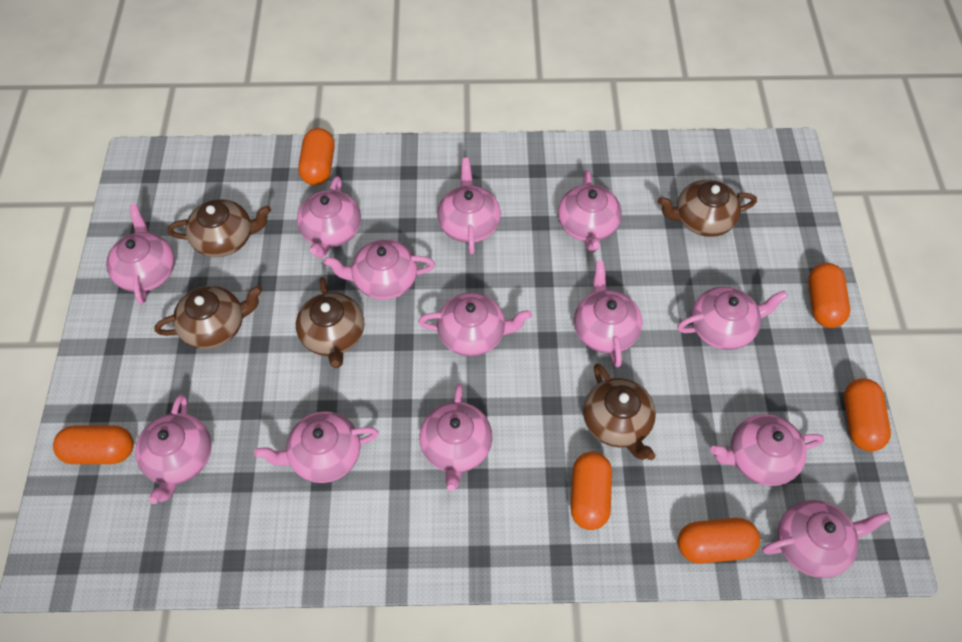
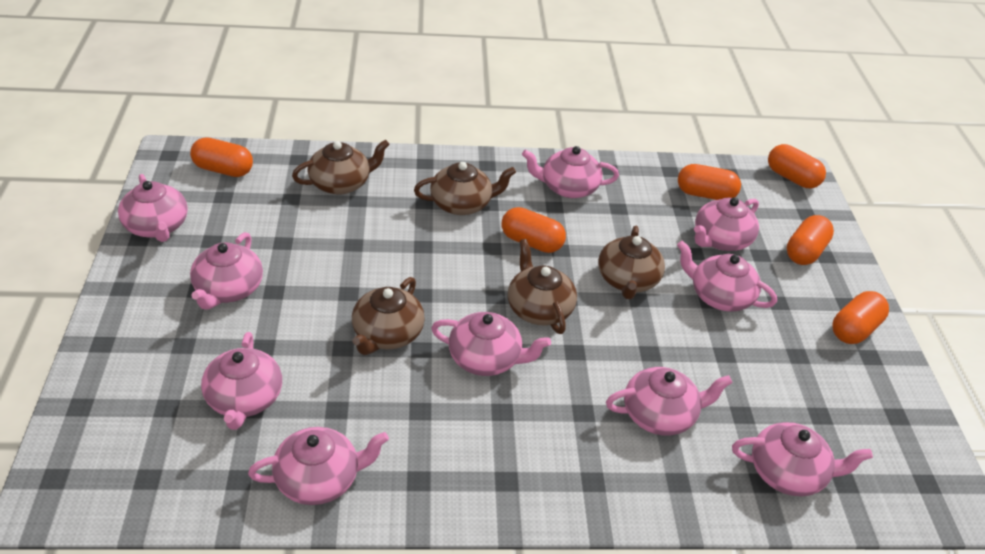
pink teapot: 13 -> 10

